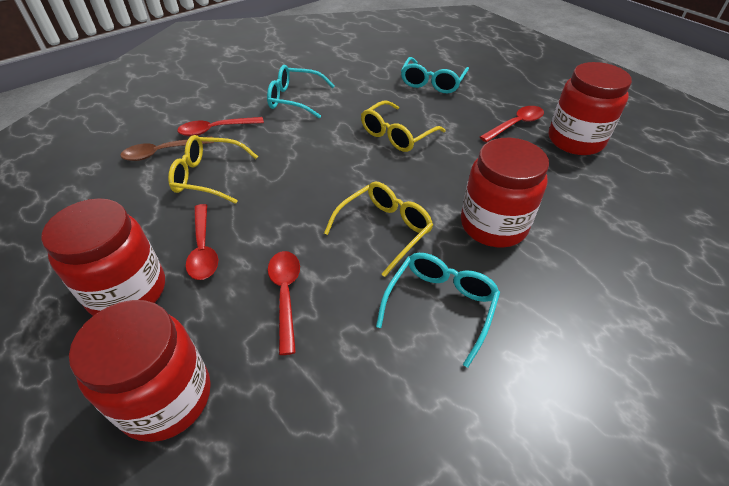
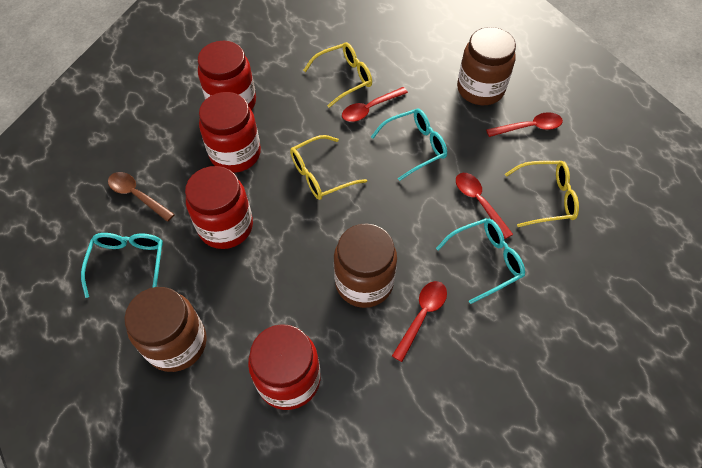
brown jar: 0 -> 3

